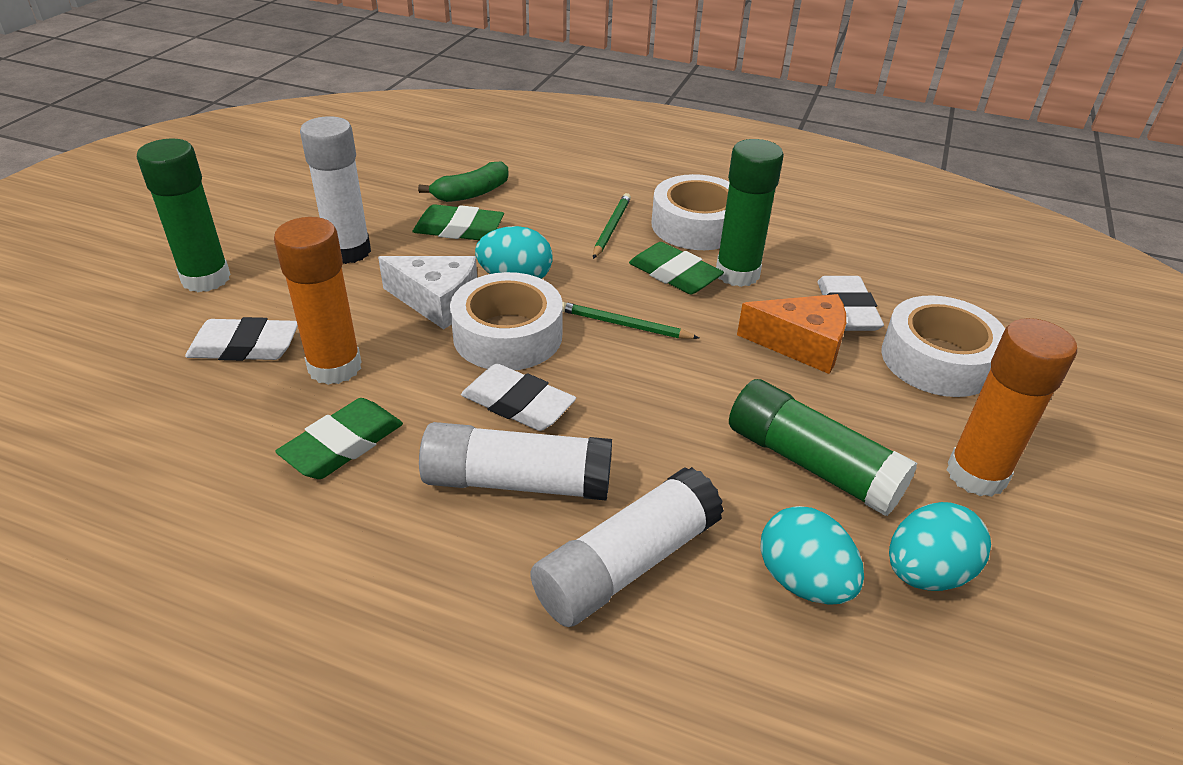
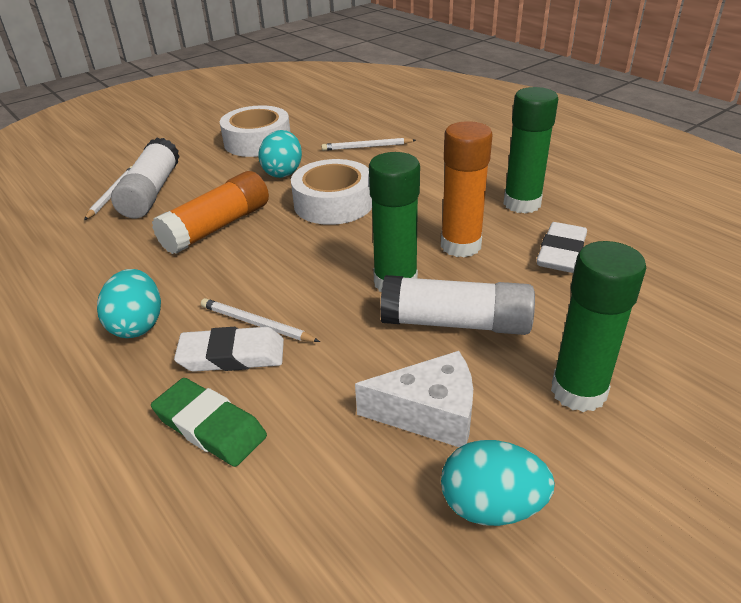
green banana: 1 -> 0
green eraser: 3 -> 1
green pencil: 2 -> 0
orange cheese: 1 -> 0
white eraser: 3 -> 2
white glue stick: 3 -> 2
white pencil: 0 -> 3
white tape: 3 -> 2

